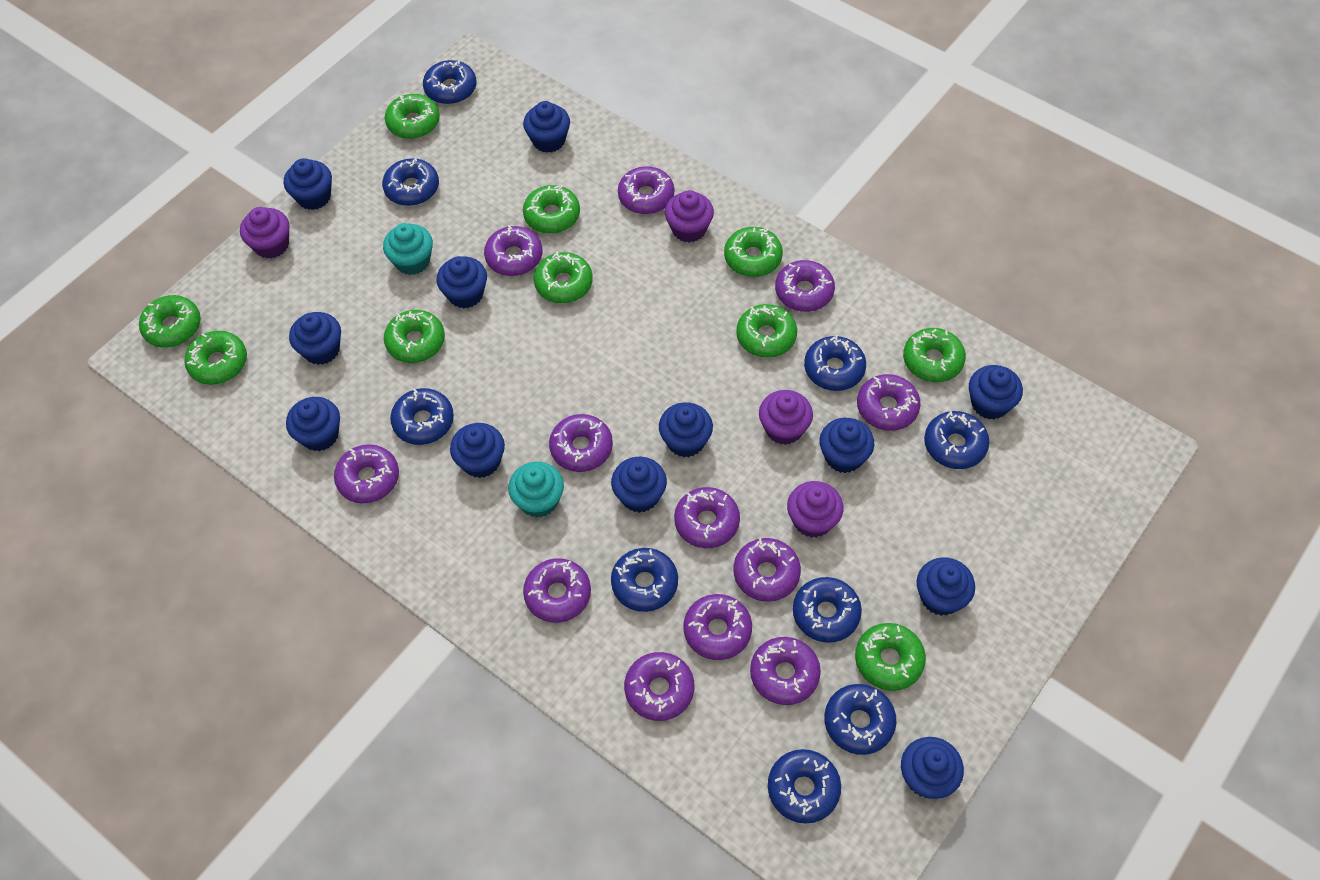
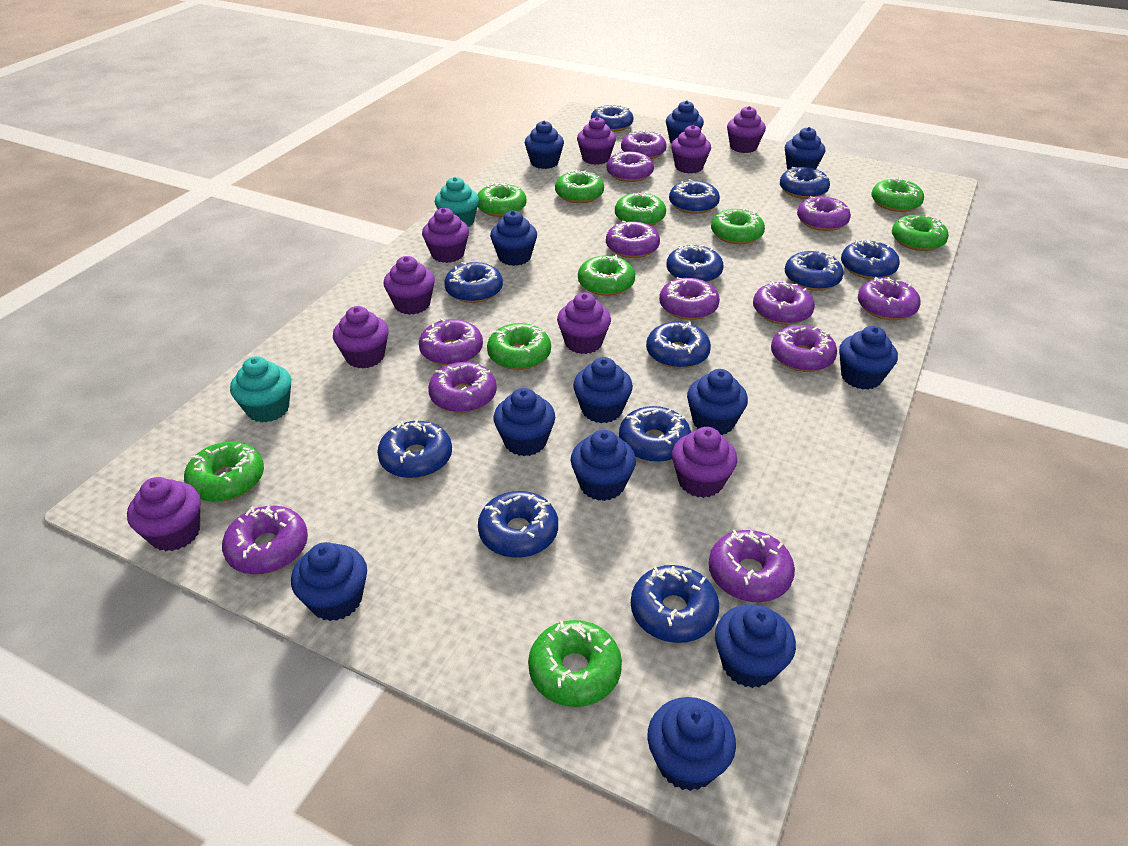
blue donut: 9 -> 12
purple cupcake: 4 -> 9

